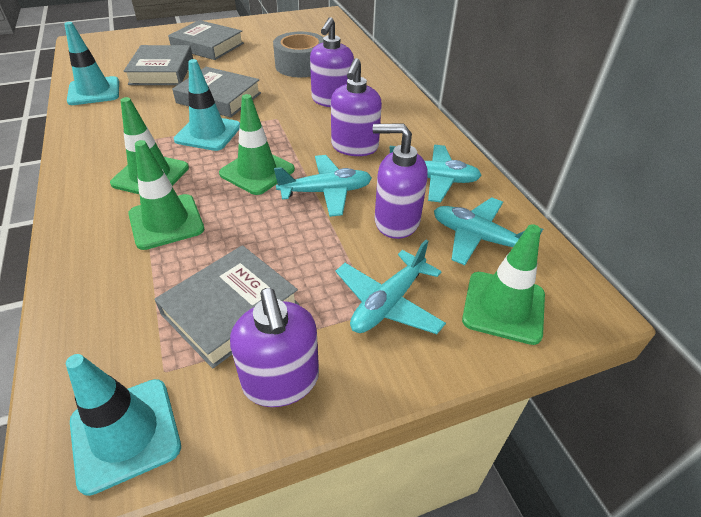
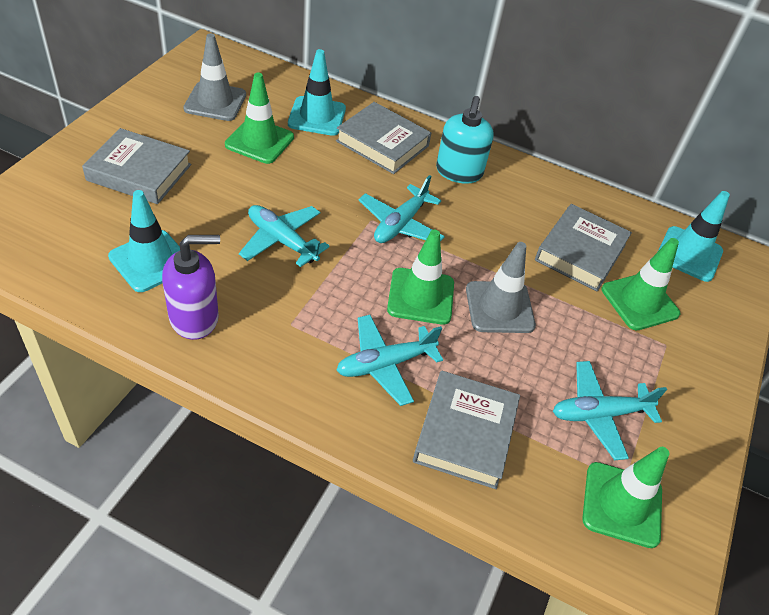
grey tape: 1 -> 0
grey traffic cone: 0 -> 2
purple soap dispenser: 4 -> 1
turquoise soap dispenser: 0 -> 1

